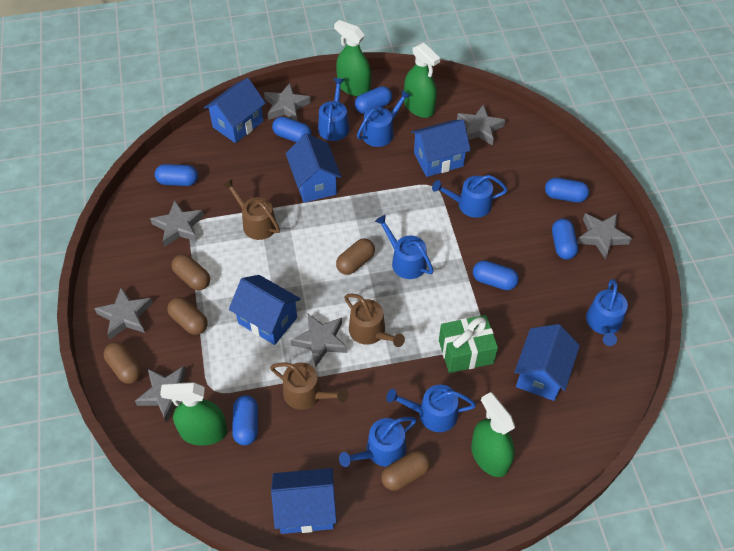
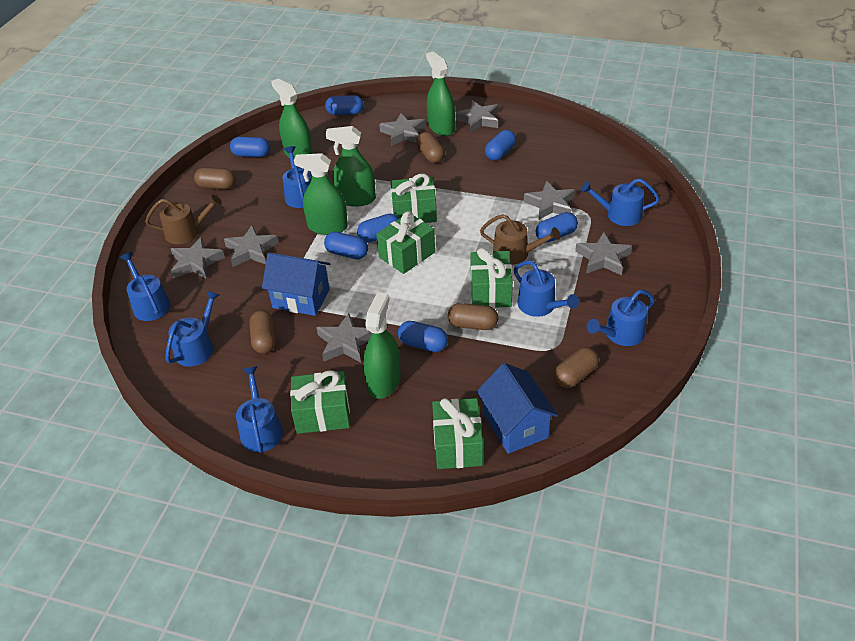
blue house: 6 -> 2
brown watering can: 3 -> 2
green gift: 1 -> 5
green spray bottle: 4 -> 5

